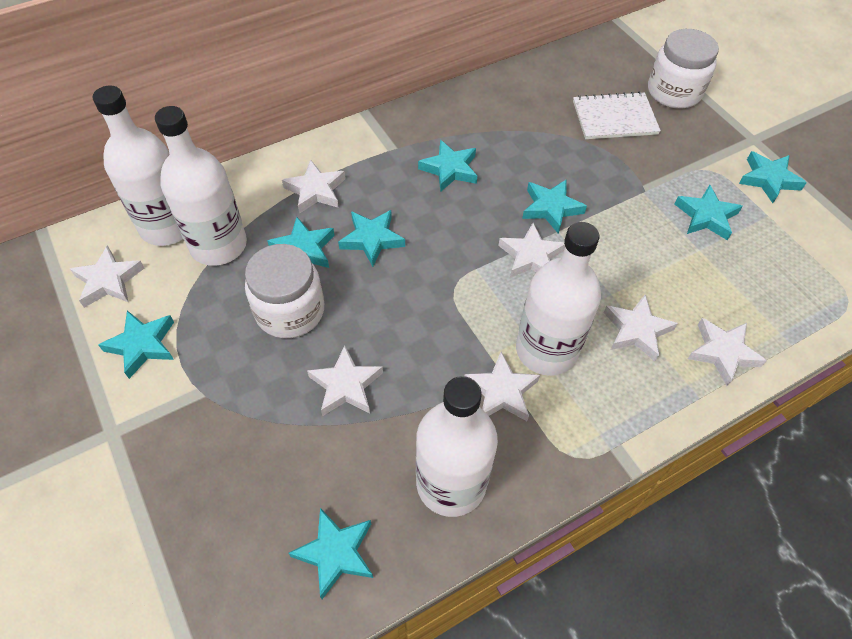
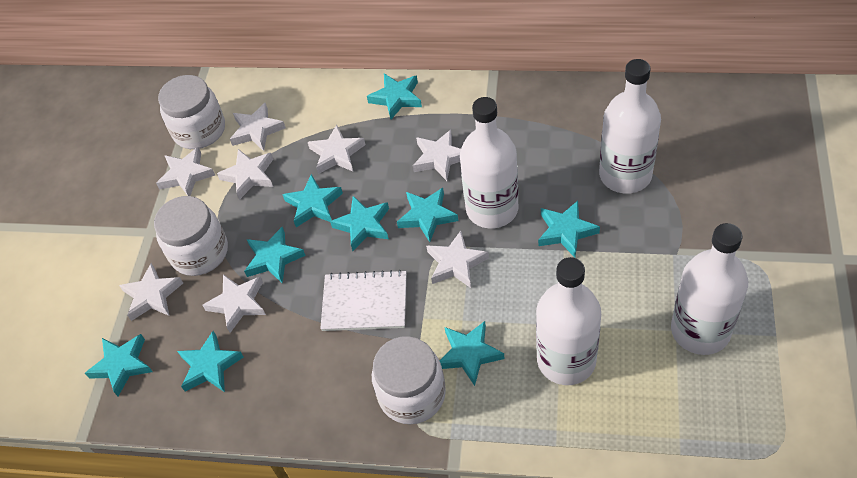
turquoise star: 8 -> 9
white jar: 2 -> 3
white star: 7 -> 8

